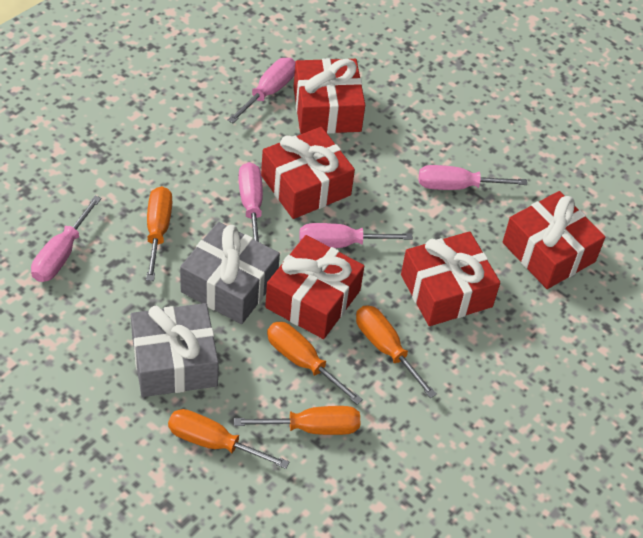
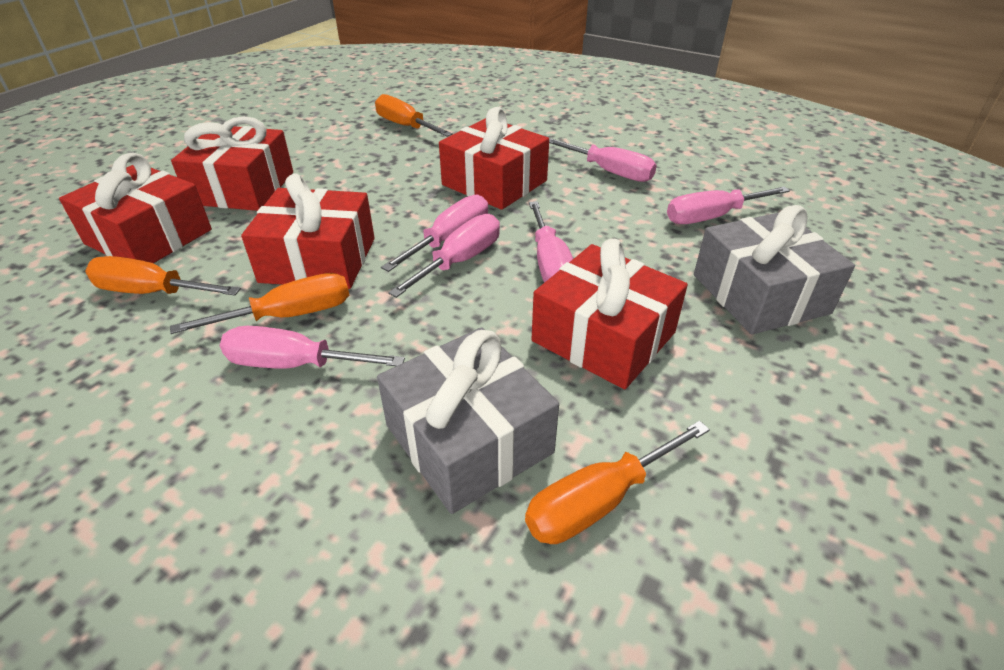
orange screwdriver: 5 -> 4
pink screwdriver: 5 -> 6

